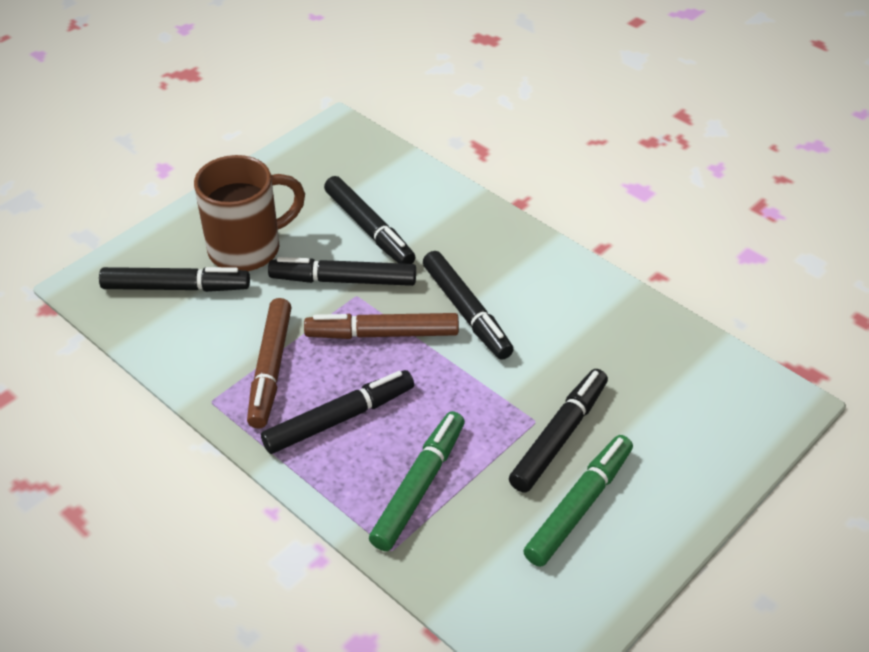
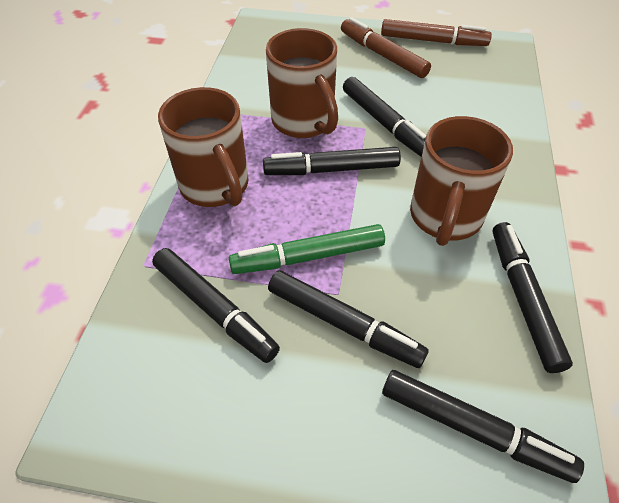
brown mug: 1 -> 3
green marker: 2 -> 1

